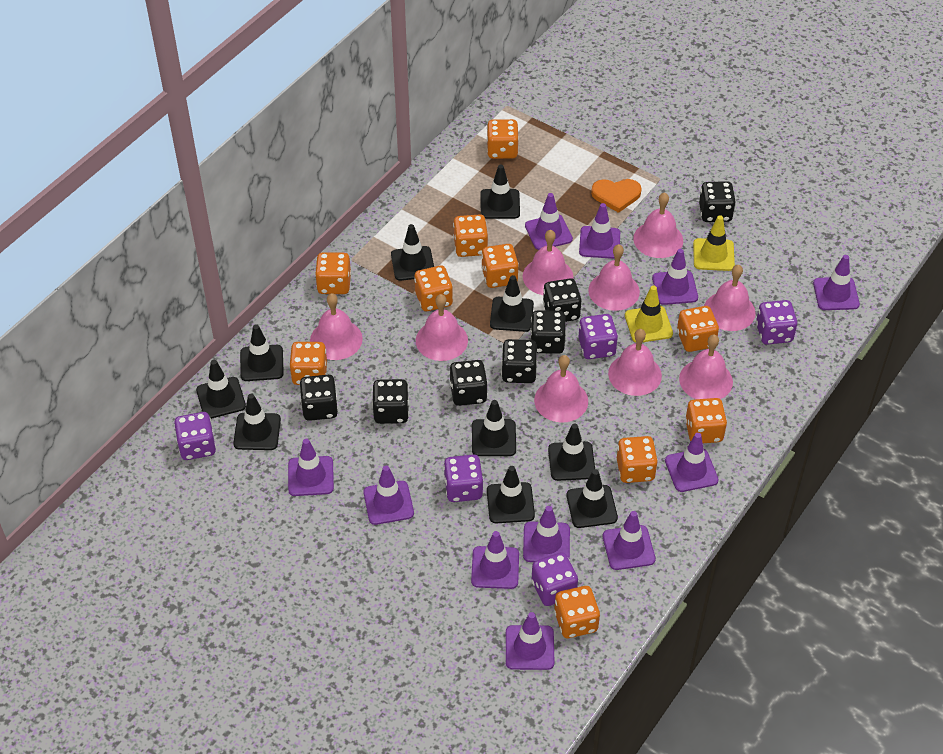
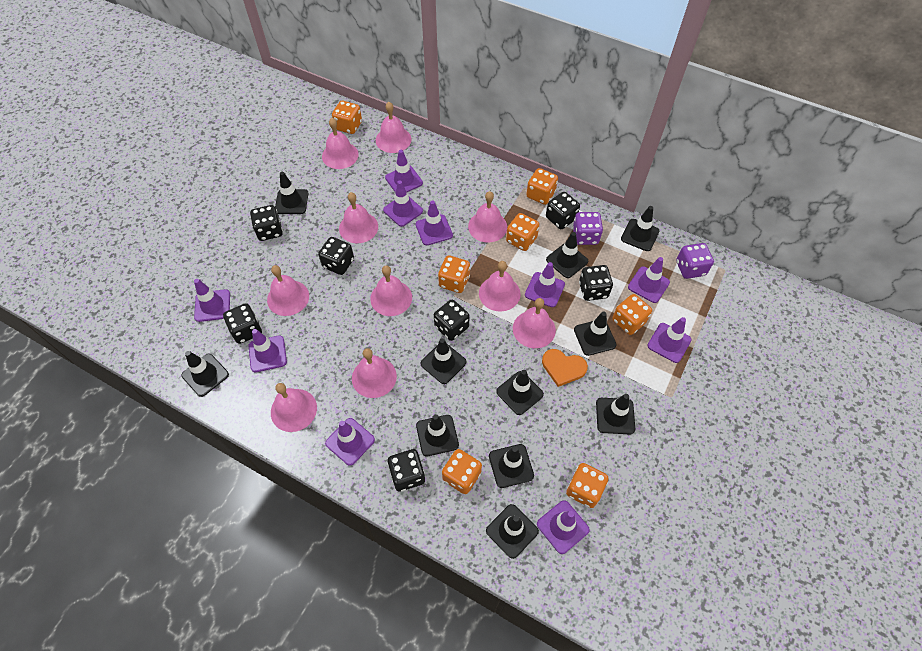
black traffic cone: 10 -> 11
orange dice: 10 -> 7
pink bell: 9 -> 10
purple dice: 5 -> 2
purple traffic cone: 11 -> 10
yellow traffic cone: 2 -> 0

